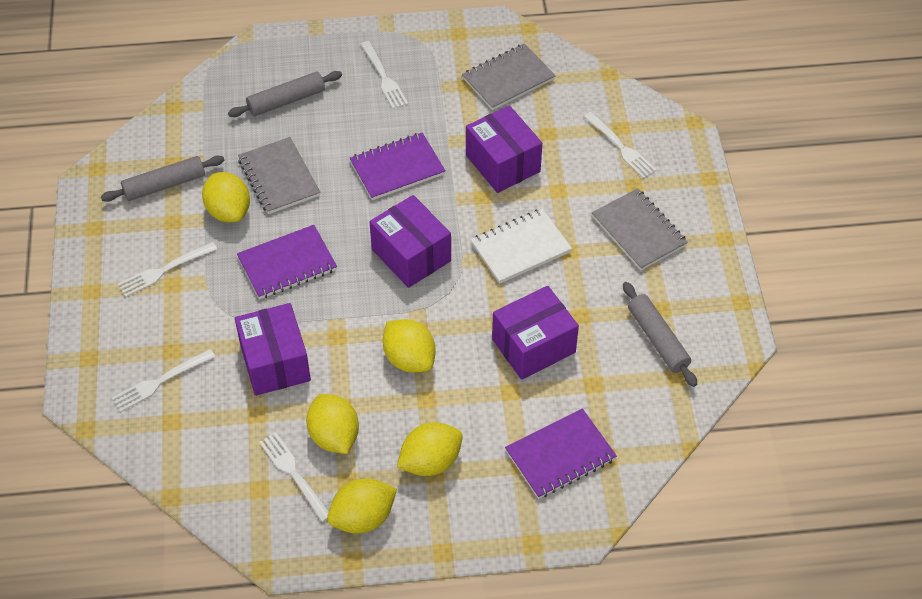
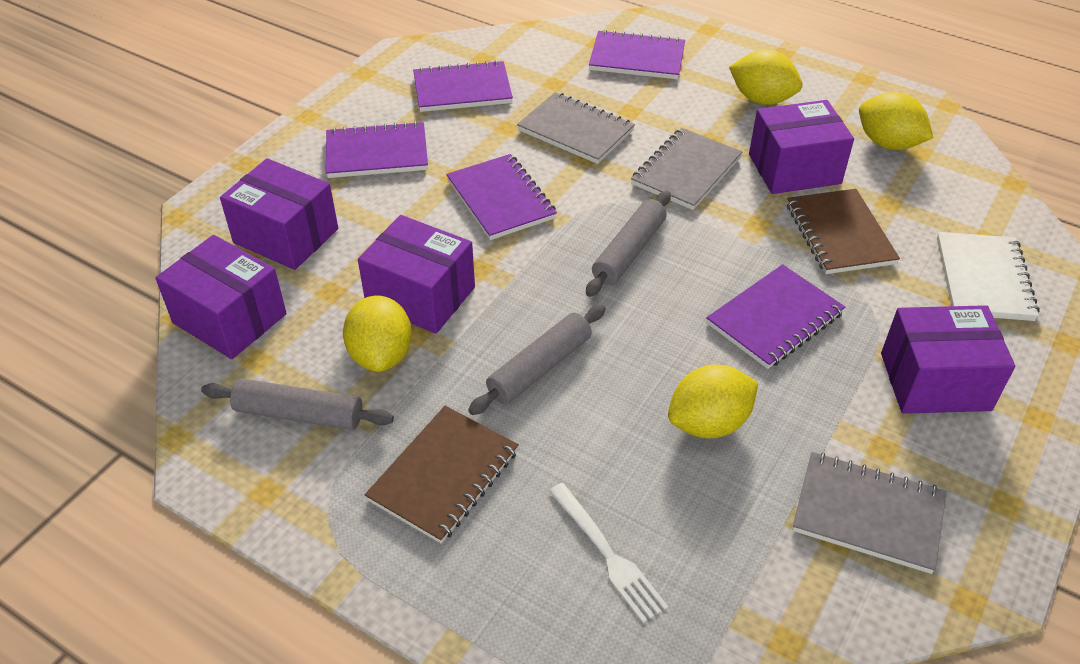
brown notebook: 0 -> 2
purple box: 4 -> 5
purple notebook: 3 -> 5
white fork: 5 -> 1
yellow lemon: 5 -> 4

